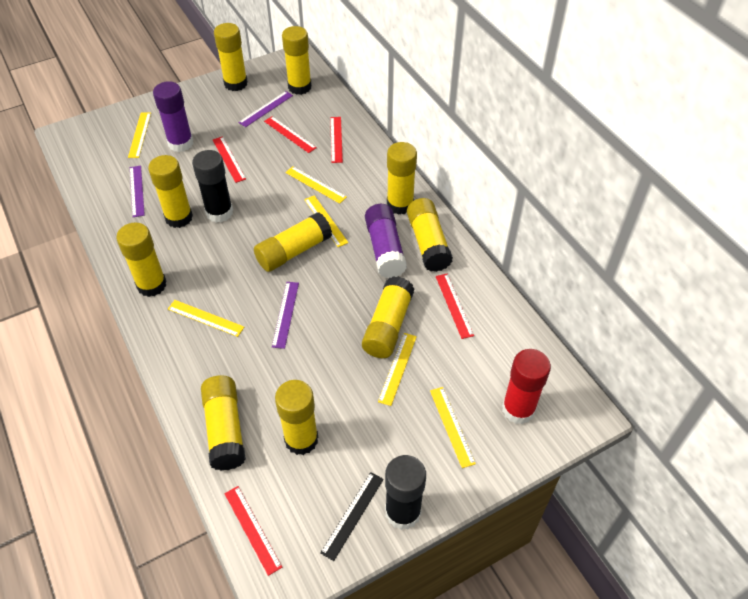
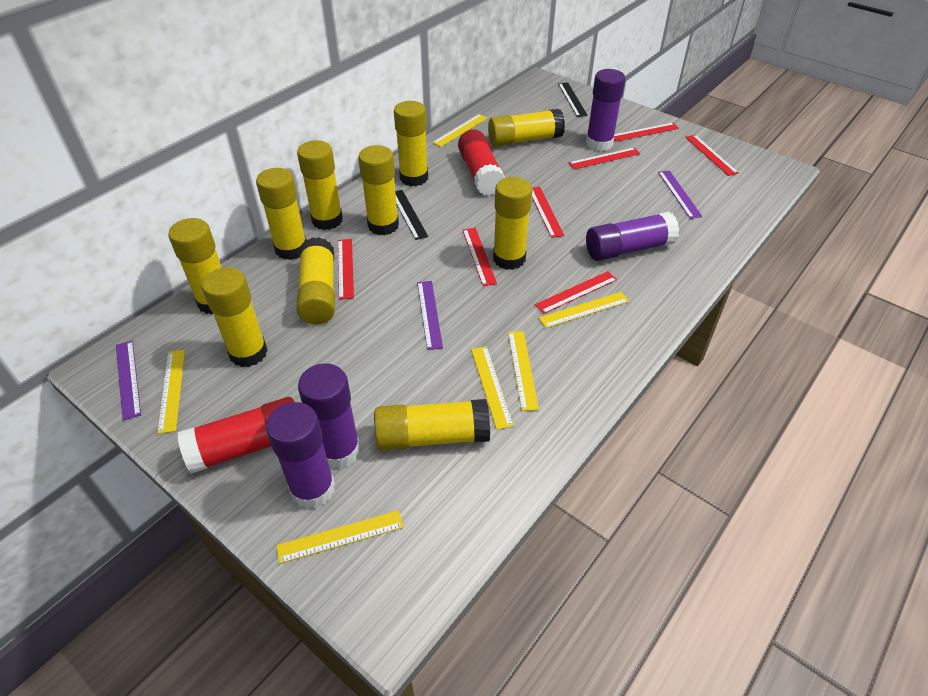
black glue stick: 2 -> 0
black ruler: 1 -> 2
purple glue stick: 2 -> 4
red glue stick: 1 -> 2
red ruler: 5 -> 7

